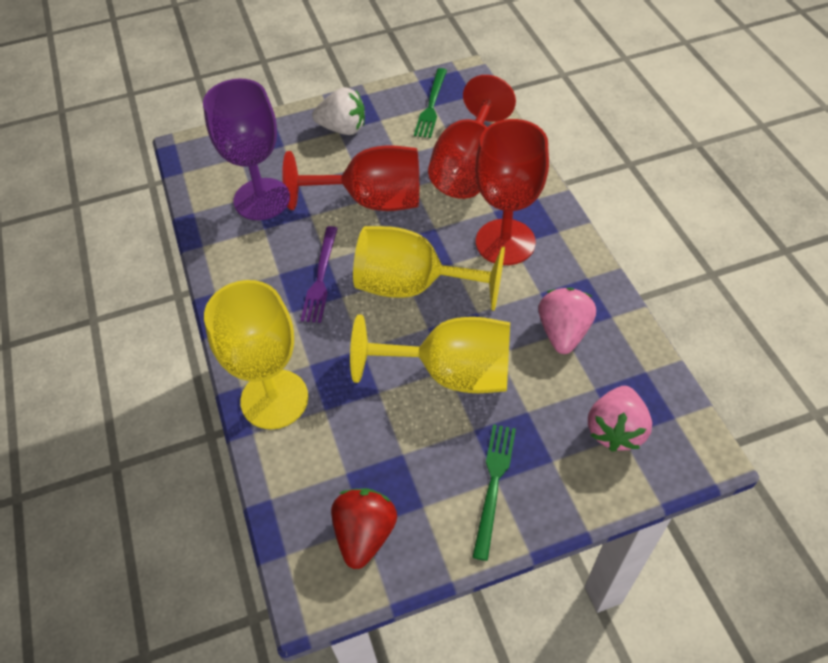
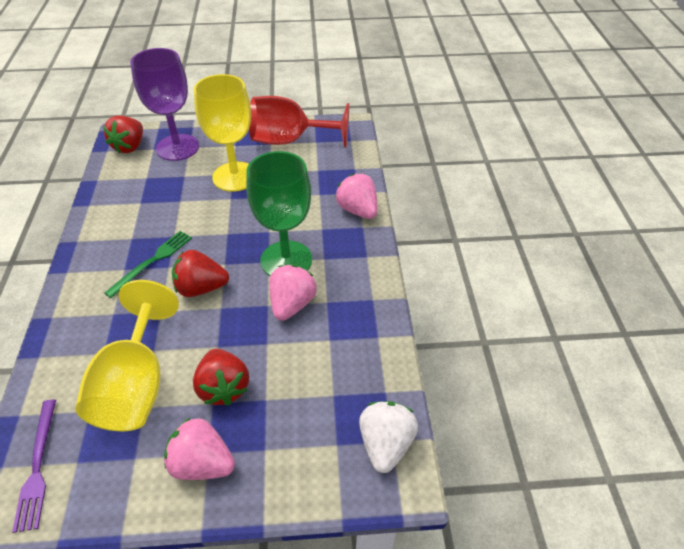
green fork: 2 -> 1
green goblet: 0 -> 1
pink strawberry: 2 -> 3
red goblet: 3 -> 1
red strawberry: 1 -> 3
yellow goblet: 3 -> 2

